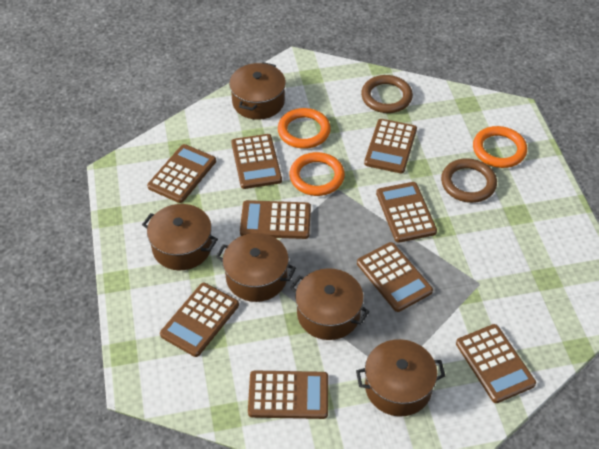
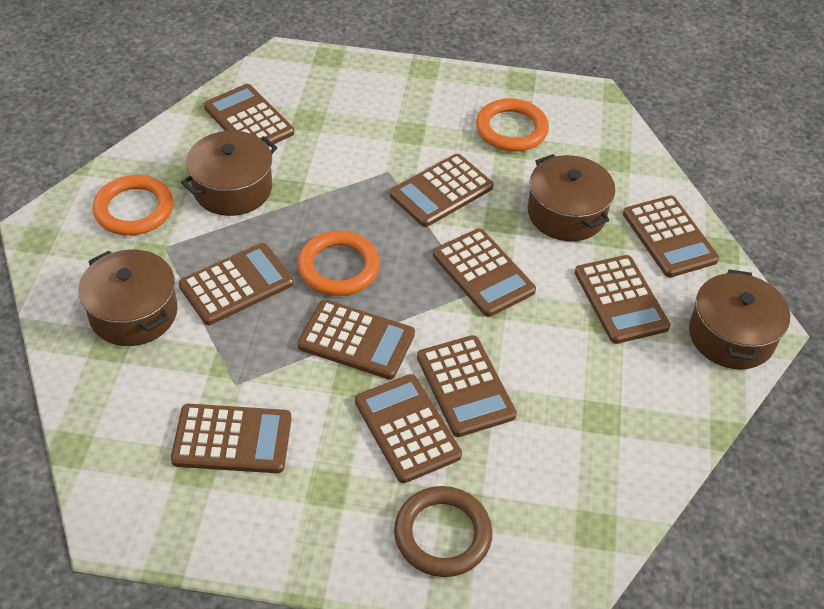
brown calculator: 9 -> 10
brown pot: 5 -> 4
brown ring: 2 -> 1

